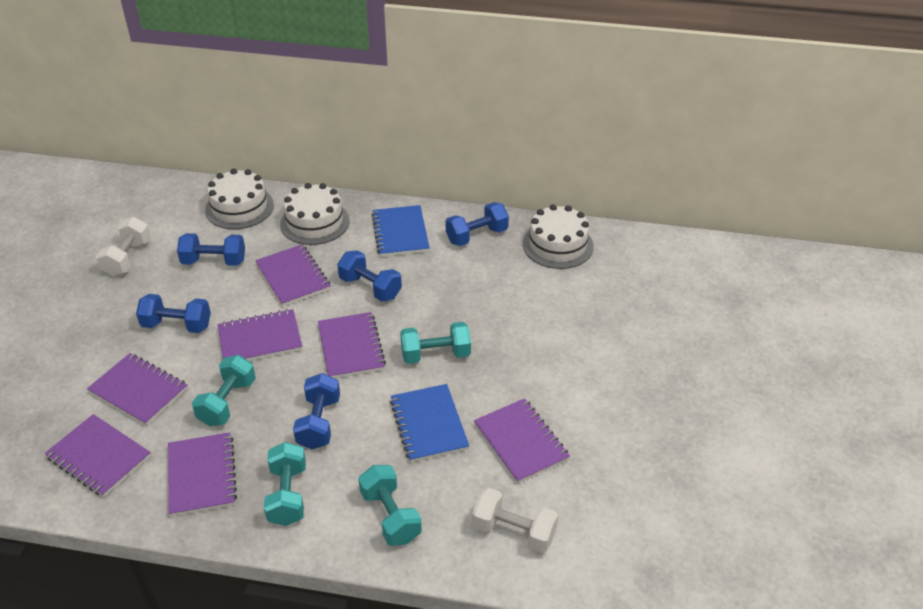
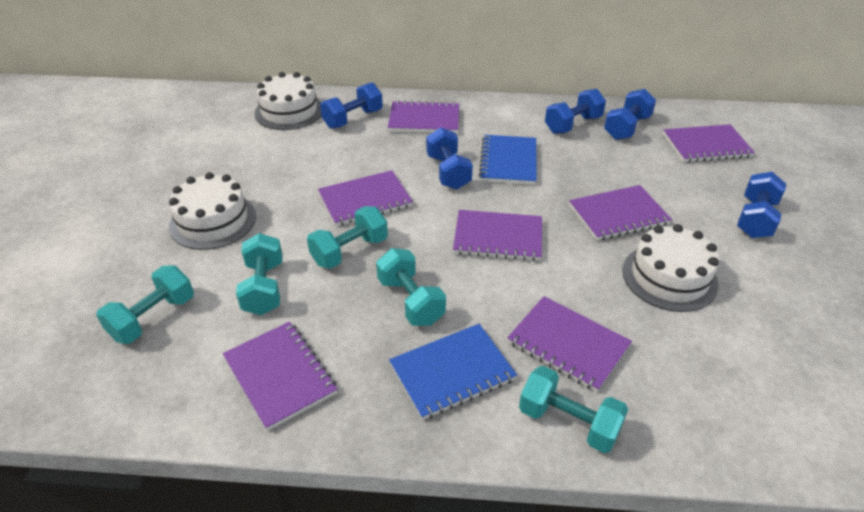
turquoise dumbbell: 4 -> 5
white dumbbell: 2 -> 0

